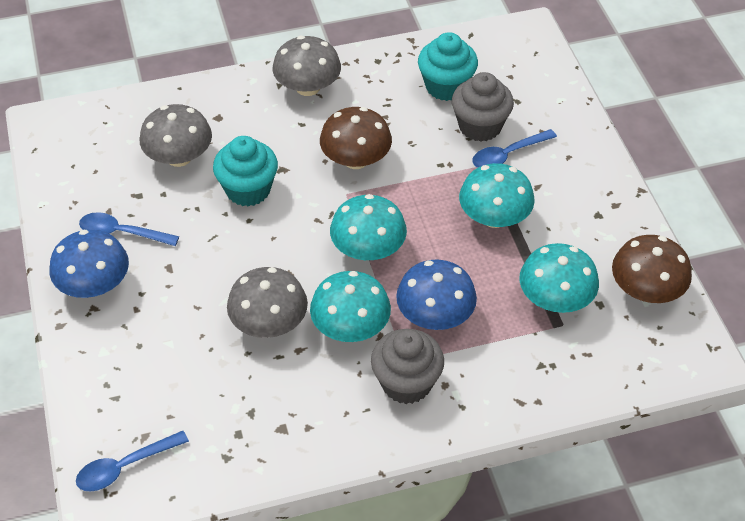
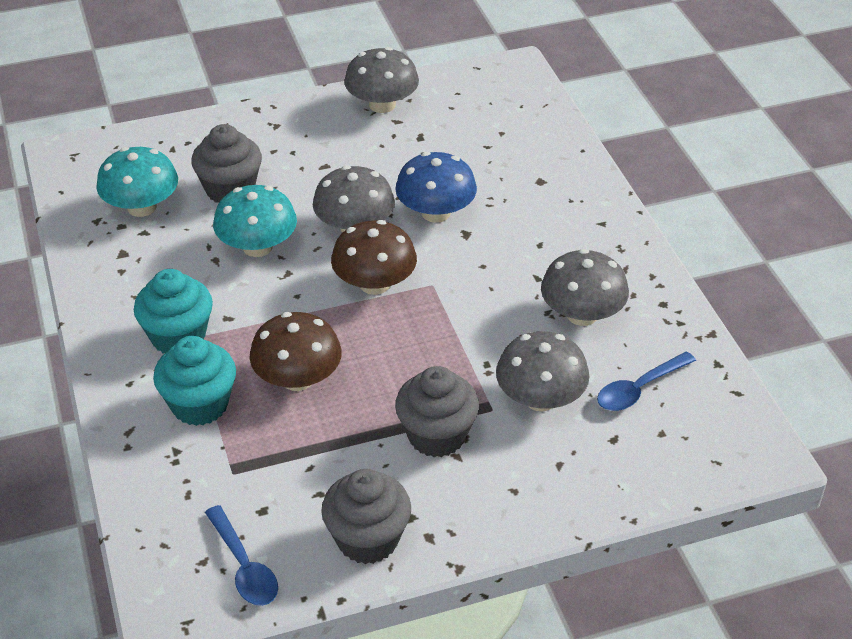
blue mushroom: 2 -> 1
blue spoon: 3 -> 2
grey cupcake: 2 -> 3
grey mushroom: 3 -> 4
turquoise mushroom: 4 -> 2

